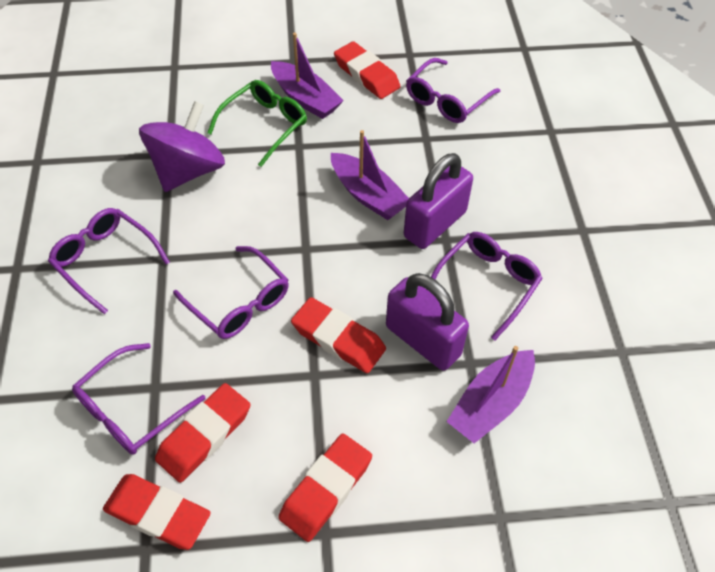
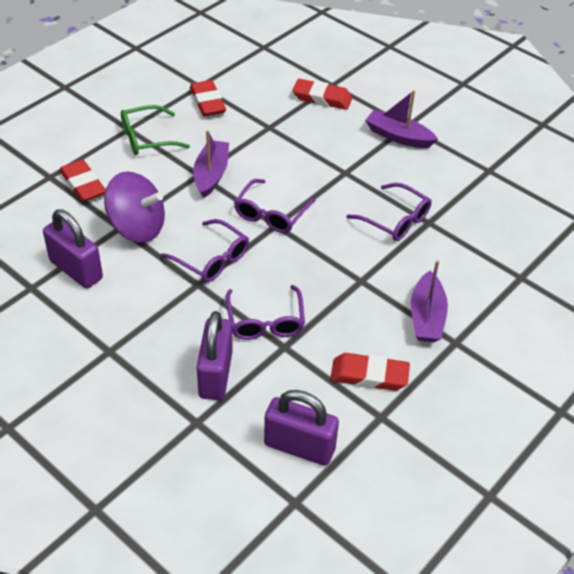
purple glasses: 5 -> 4
purple padlock: 2 -> 3
red eraser: 5 -> 4

